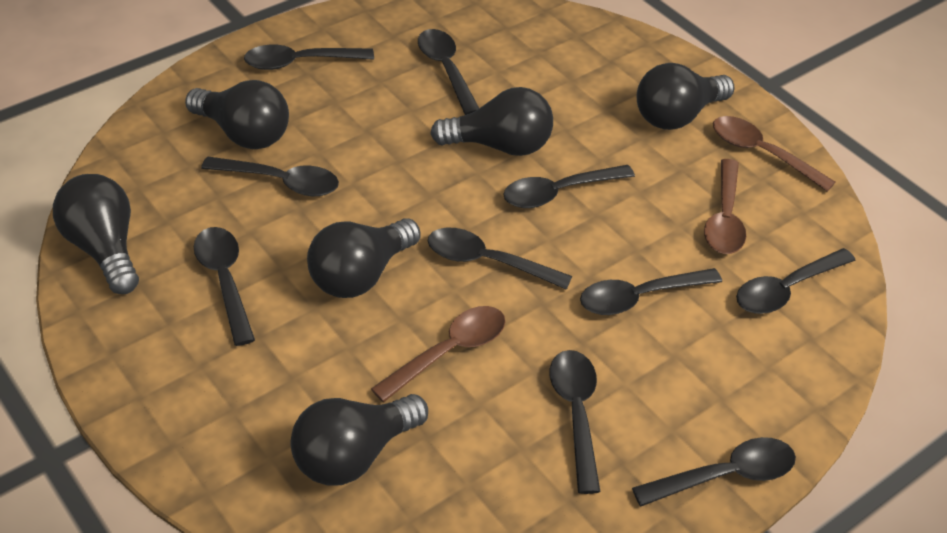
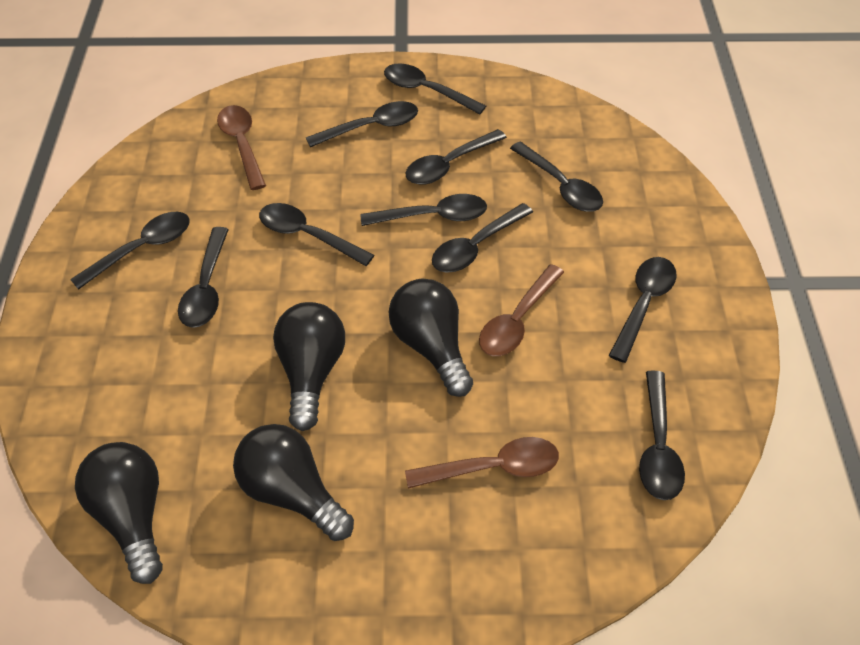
black light bulb: 6 -> 4
black spoon: 10 -> 11

